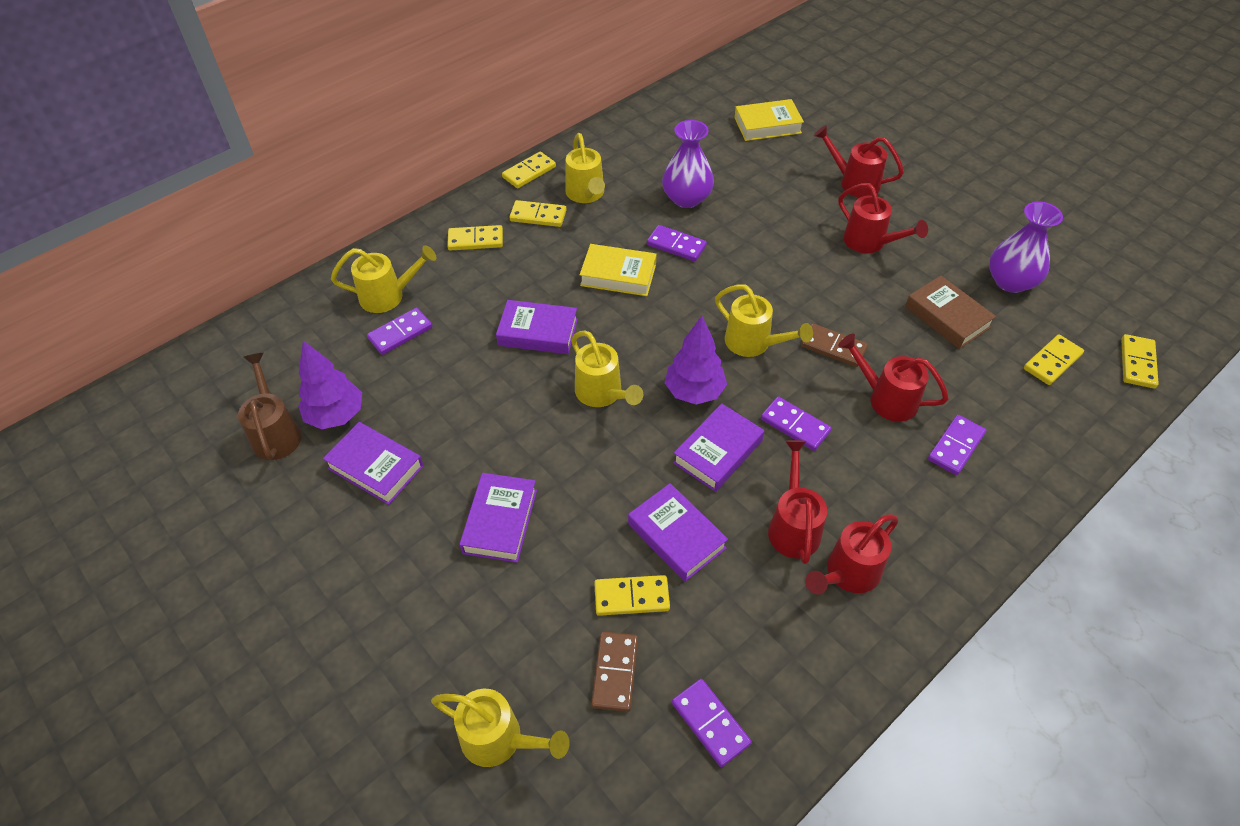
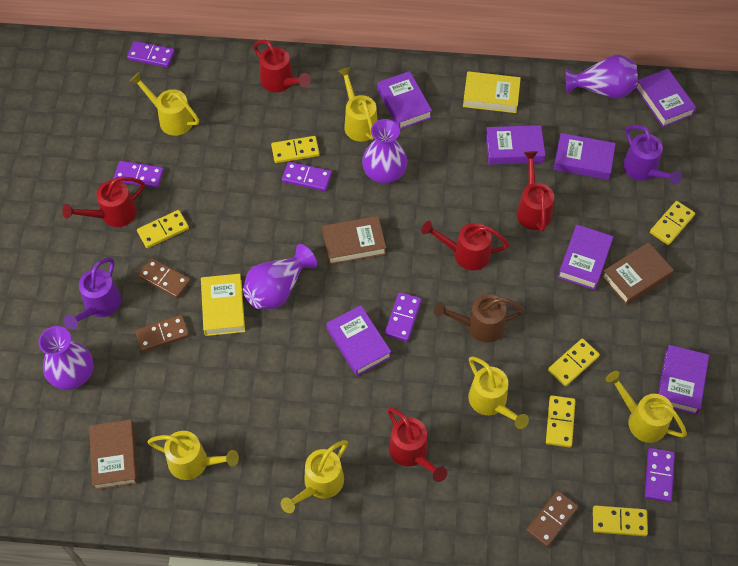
brown book: 1 -> 3
brown domino: 2 -> 3
purple book: 5 -> 7
purple tree: 2 -> 0
purple vase: 2 -> 4
purple watering can: 0 -> 2
yellow watering can: 5 -> 6

